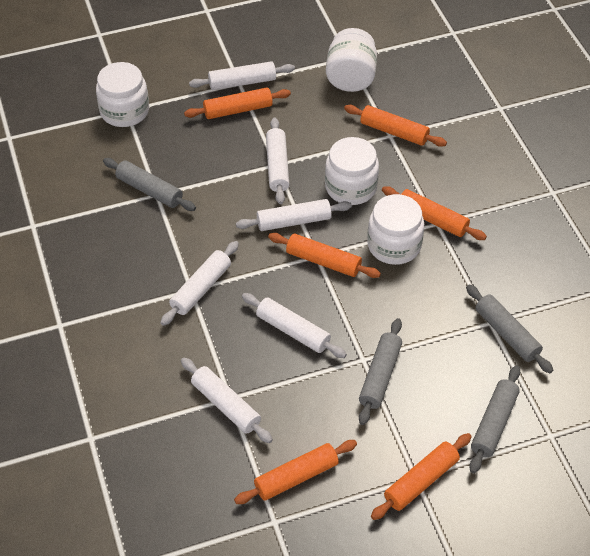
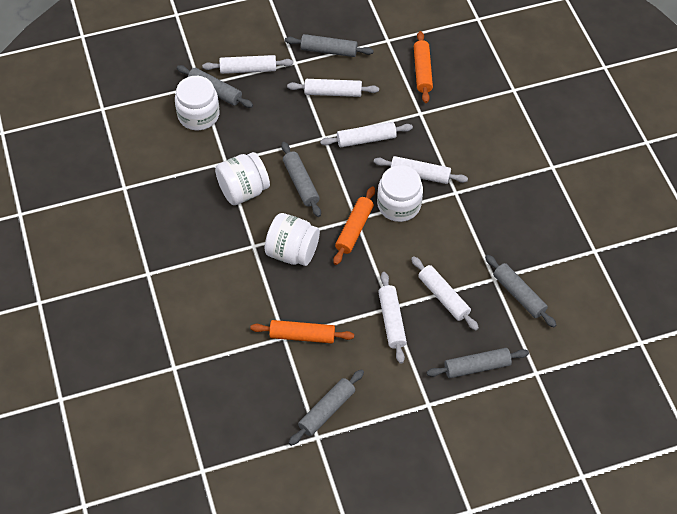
grey rolling pin: 4 -> 6
orange rolling pin: 6 -> 3

